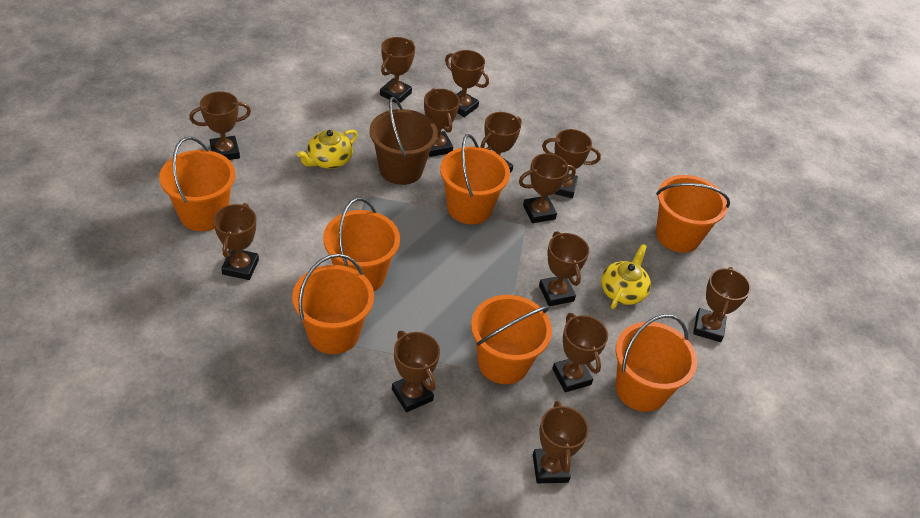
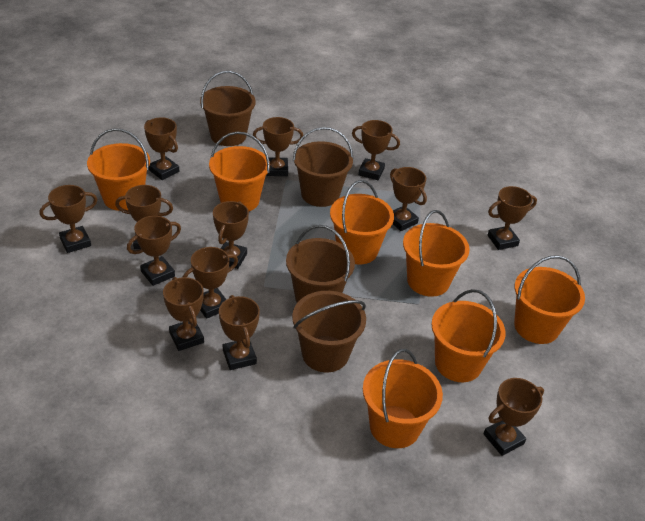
brown bucket: 1 -> 4
yellow teapot: 2 -> 0

